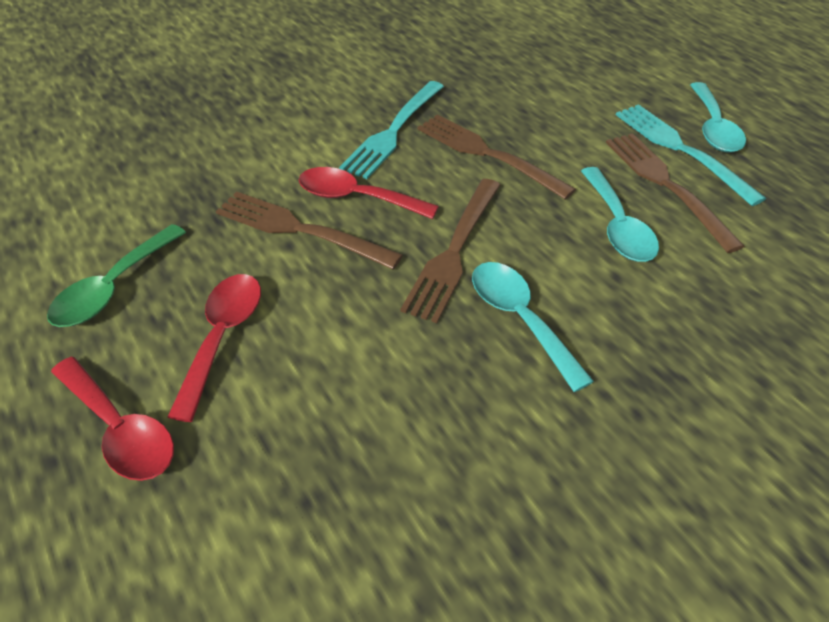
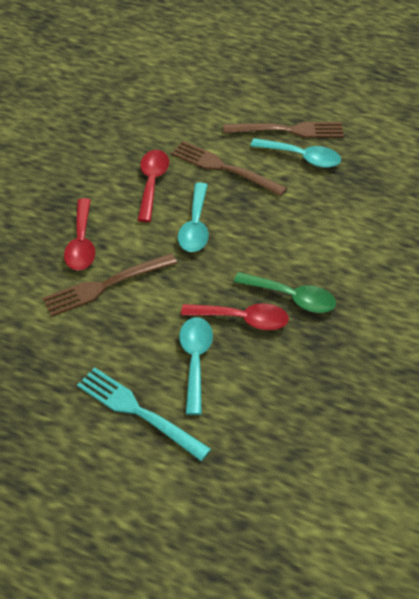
brown fork: 4 -> 3
turquoise fork: 2 -> 1

